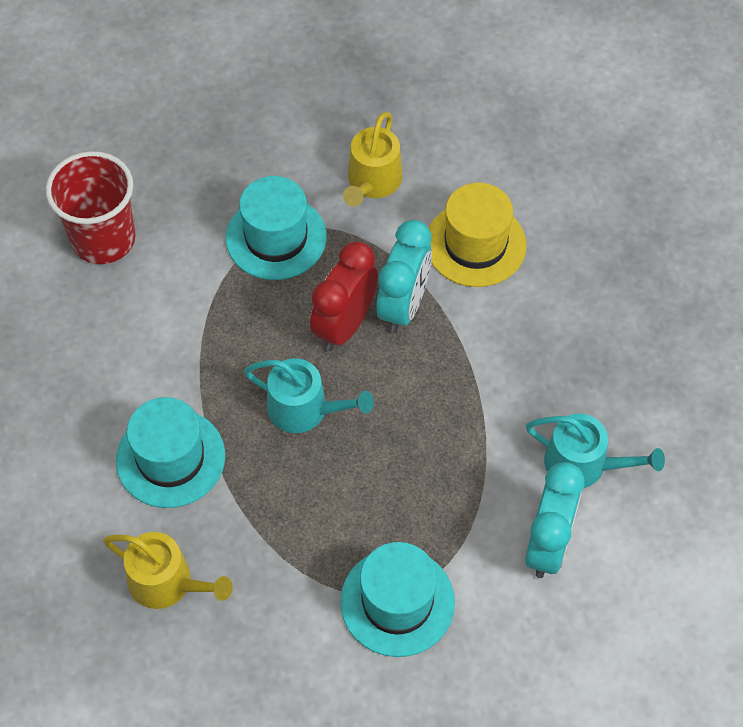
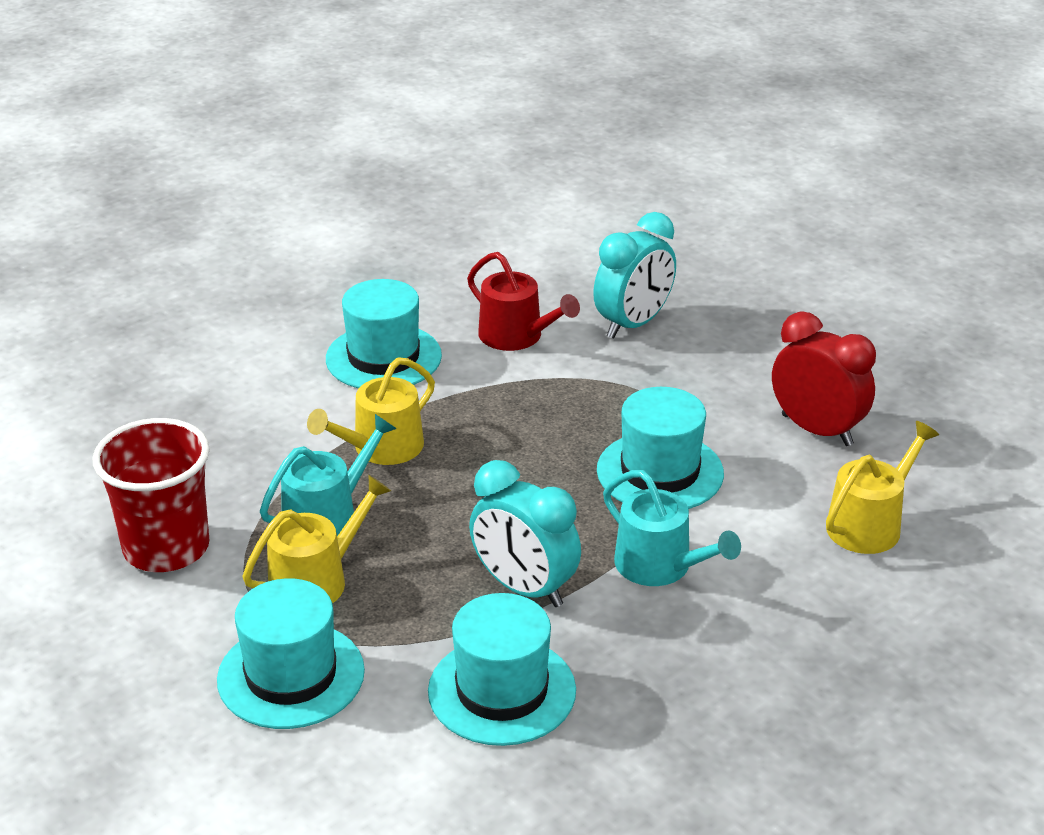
red watering can: 0 -> 1
turquoise hat: 3 -> 4
yellow hat: 1 -> 0
yellow watering can: 2 -> 3

